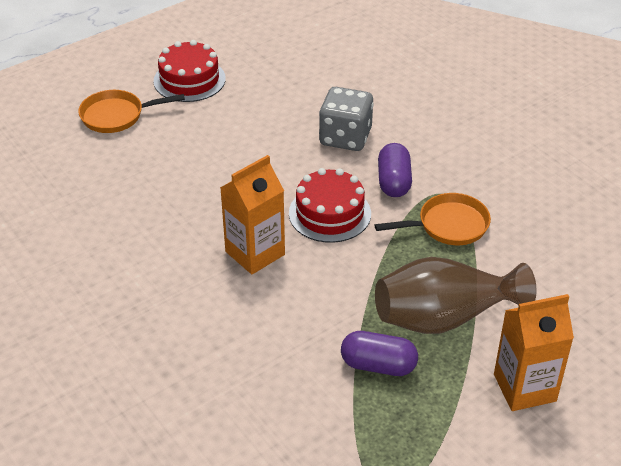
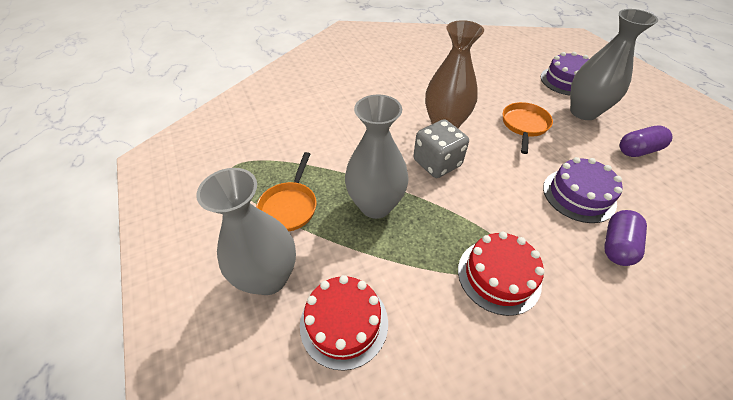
grey vase: 0 -> 3
orange carton: 2 -> 0
purple cake: 0 -> 2

